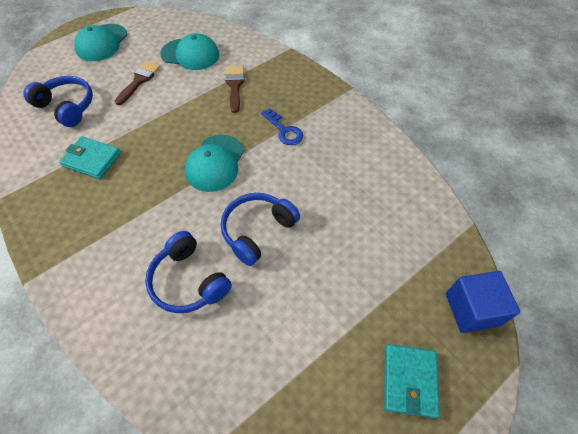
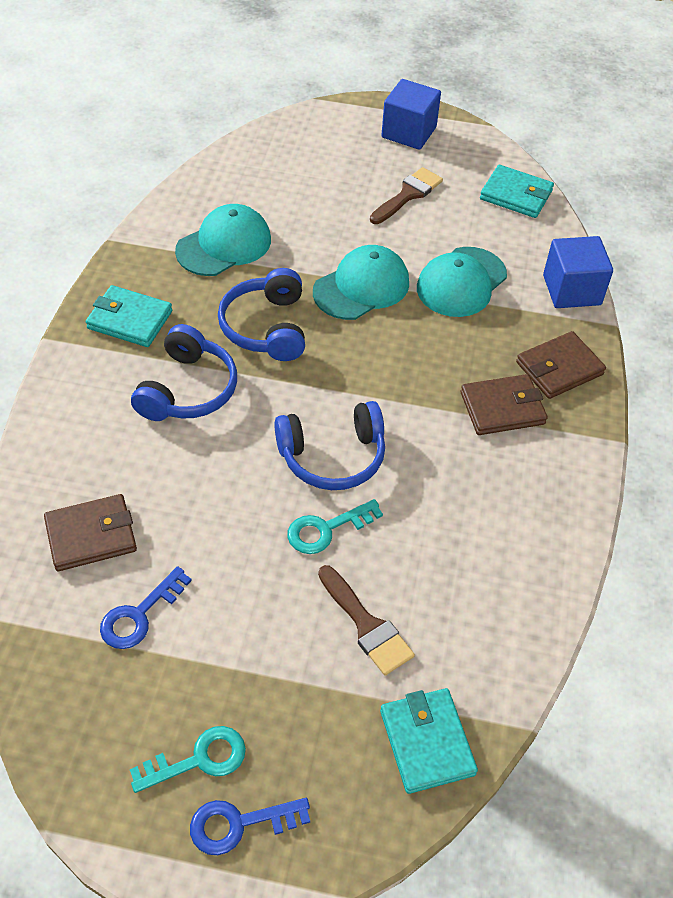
blue cube: 1 -> 2
blue key: 1 -> 2
brown wallet: 0 -> 3
turquoise key: 0 -> 2
turquoise wallet: 2 -> 3

